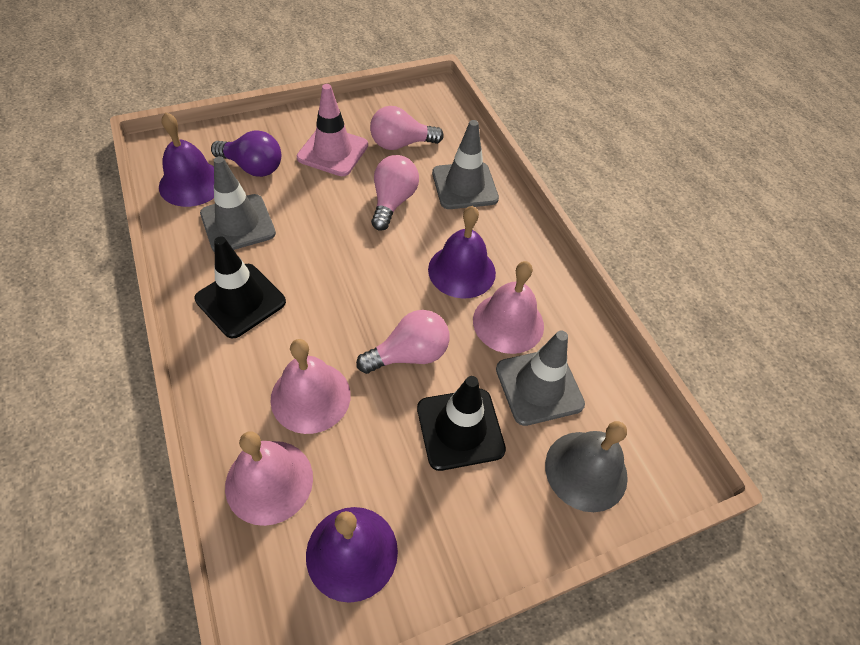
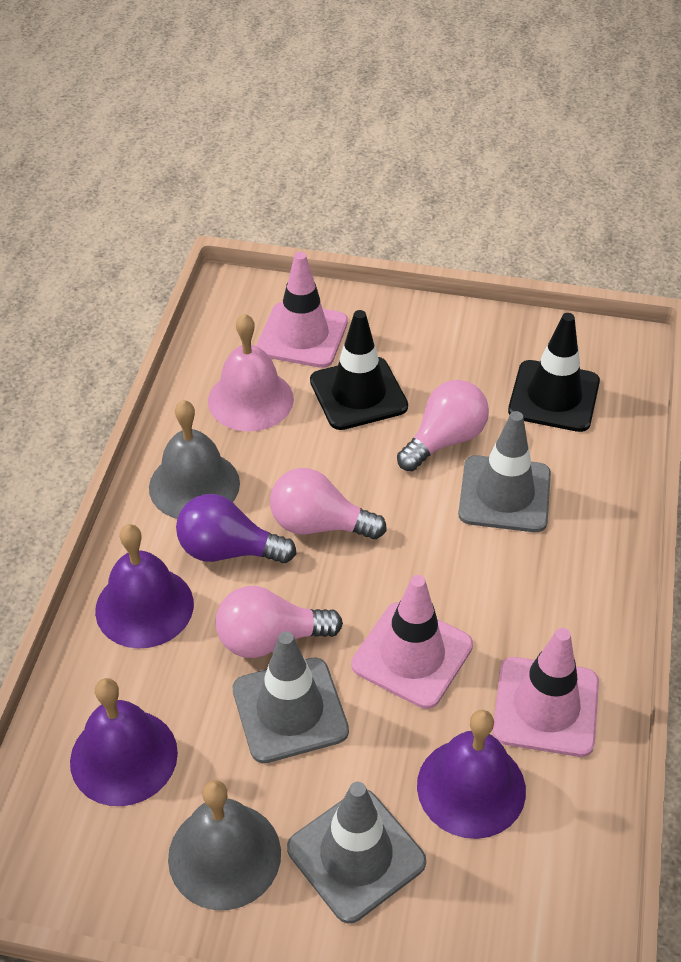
grey bell: 1 -> 2
pink bell: 3 -> 1
pink traffic cone: 1 -> 3

